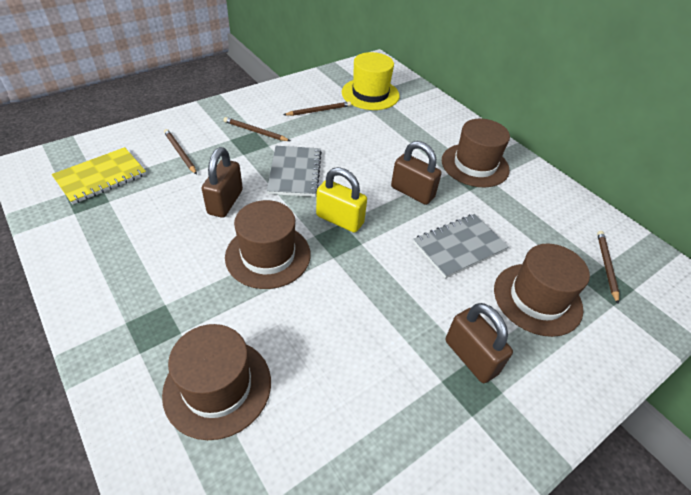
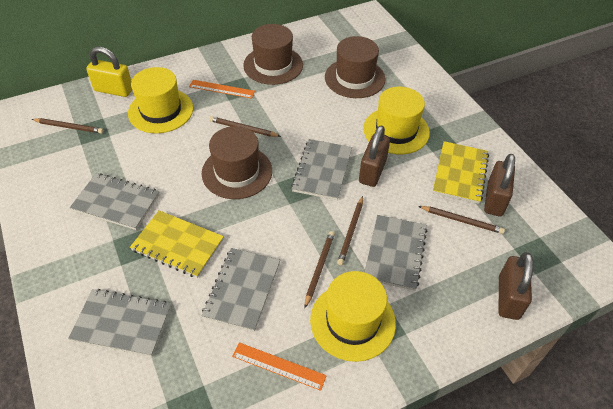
brown hat: 4 -> 3
brown pencil: 4 -> 5
grey notebook: 2 -> 5
orange ruler: 0 -> 2
yellow hat: 1 -> 3
yellow notebook: 1 -> 2

